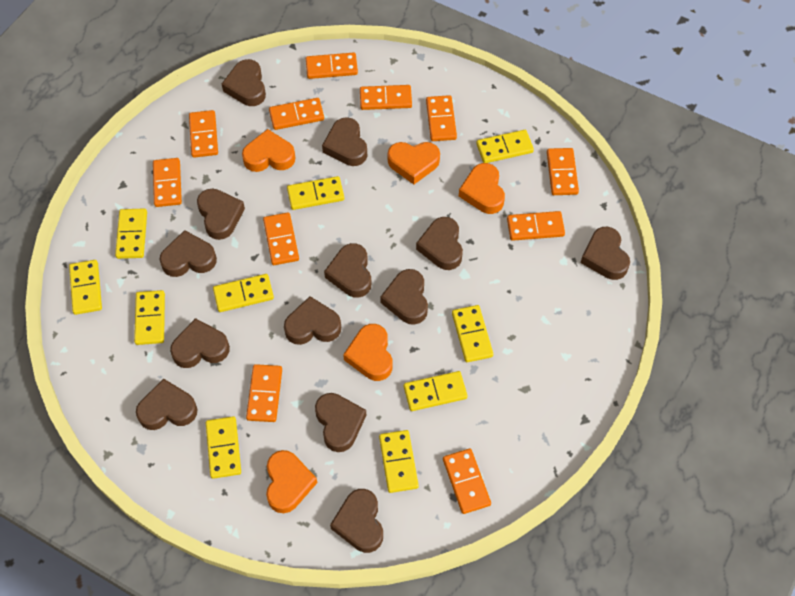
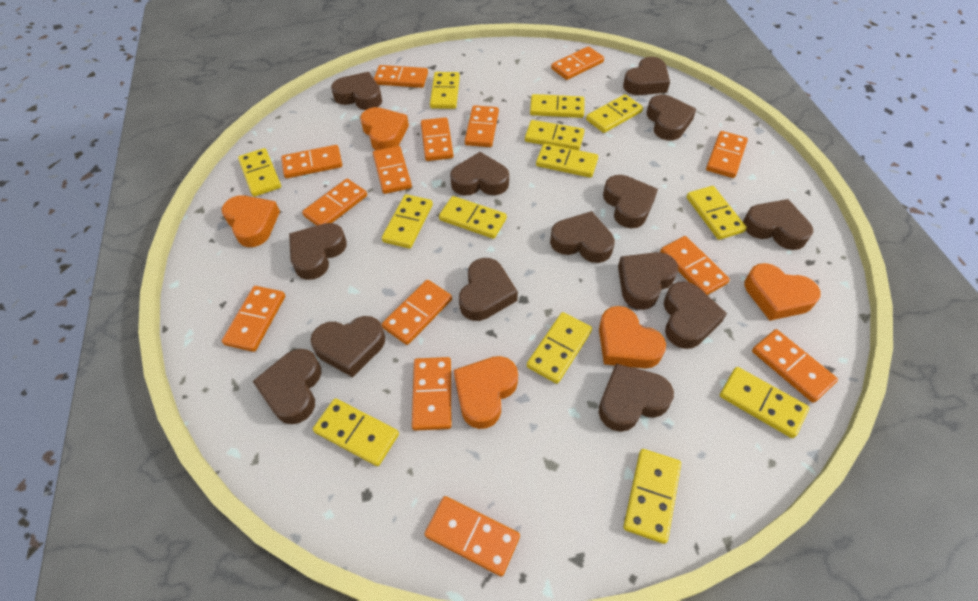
brown heart: 13 -> 14
orange domino: 11 -> 14
yellow domino: 10 -> 13

